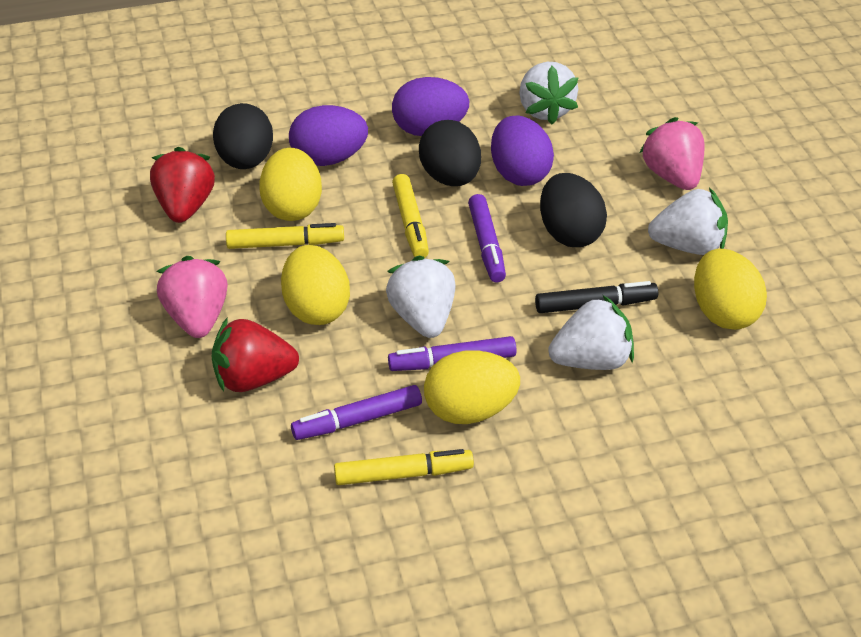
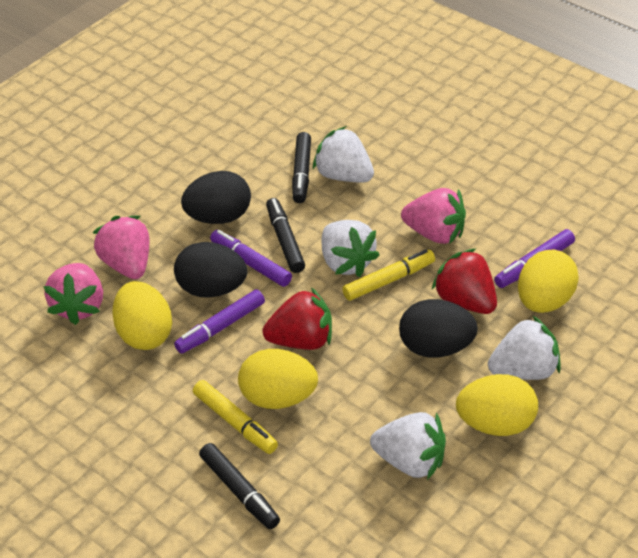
black marker: 1 -> 3
pink strawberry: 2 -> 3
purple egg: 3 -> 0
yellow marker: 3 -> 2

